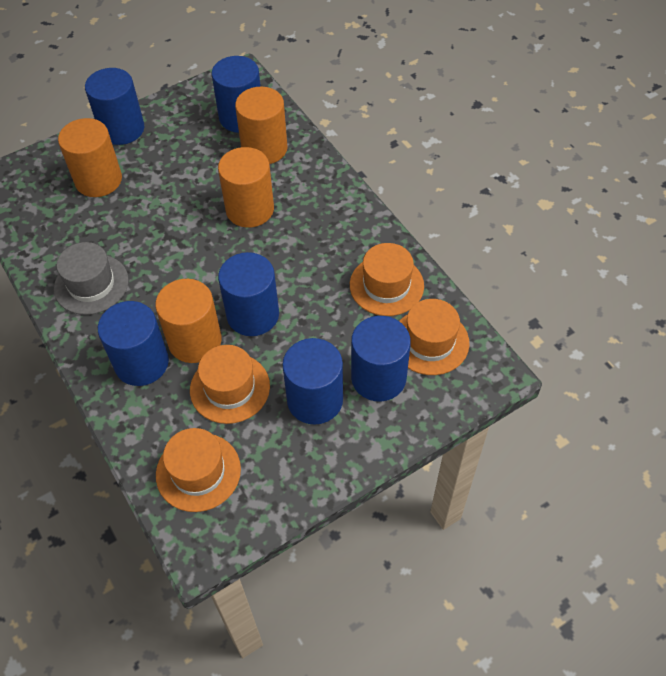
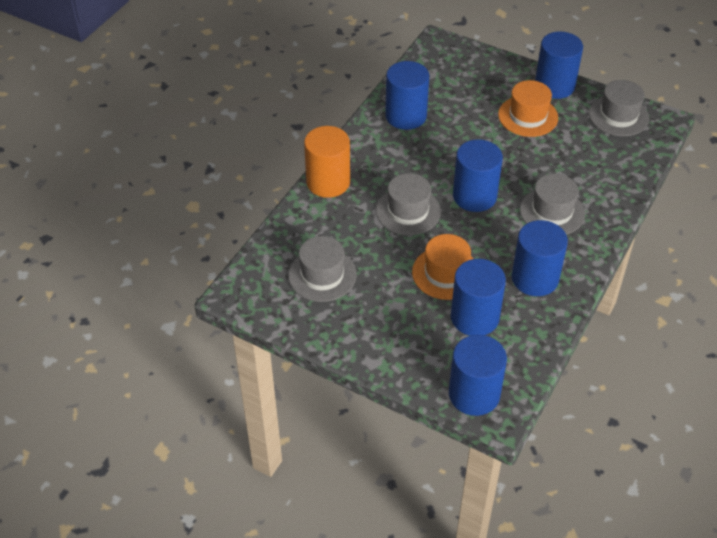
grey hat: 1 -> 4
orange cylinder: 4 -> 1
orange hat: 4 -> 2

